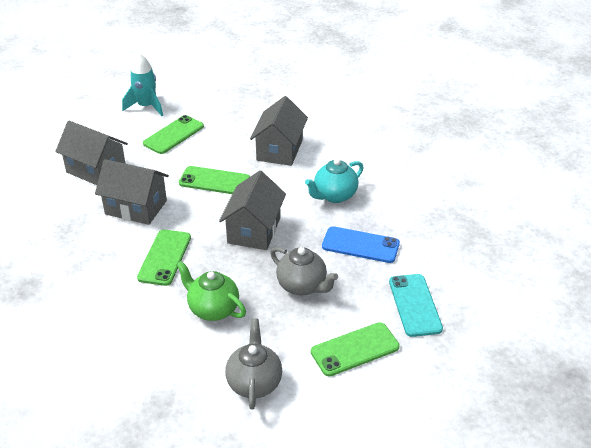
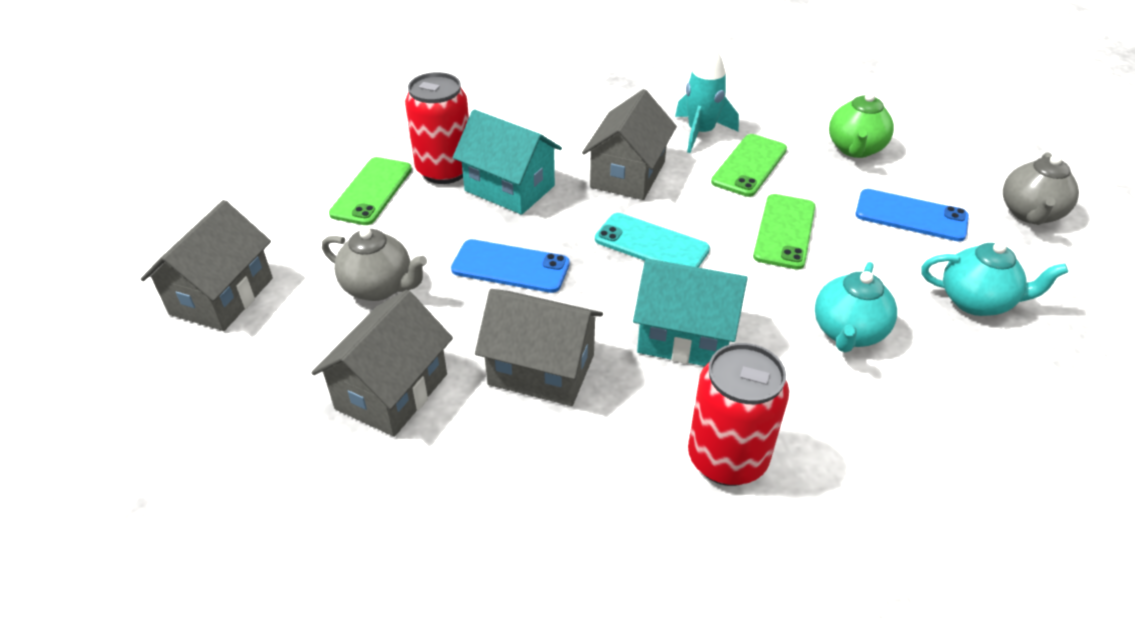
blue phone: 1 -> 2
green phone: 4 -> 3
red can: 0 -> 2
turquoise house: 0 -> 2
turquoise teapot: 1 -> 2

